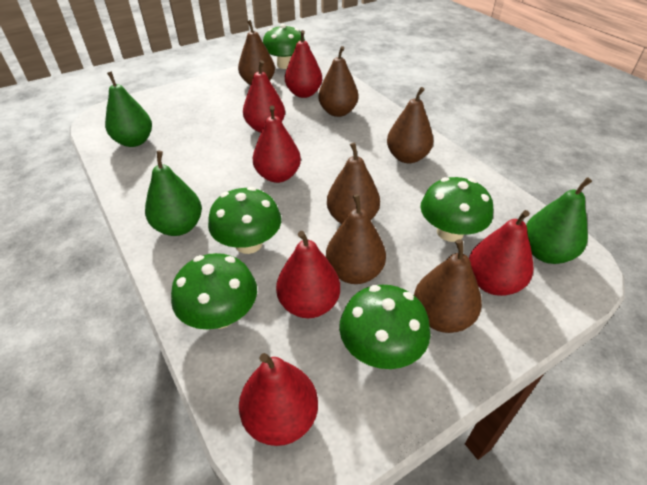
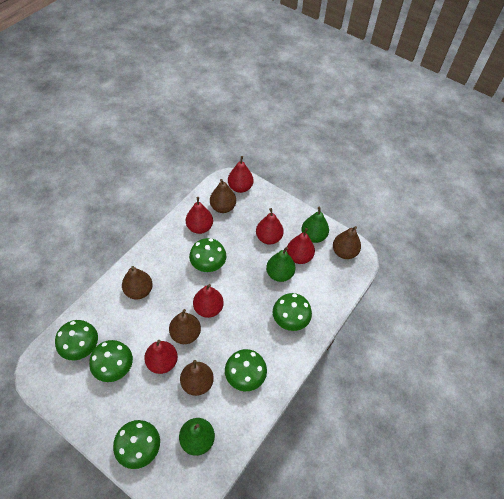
brown pear: 6 -> 5
green mushroom: 5 -> 6

